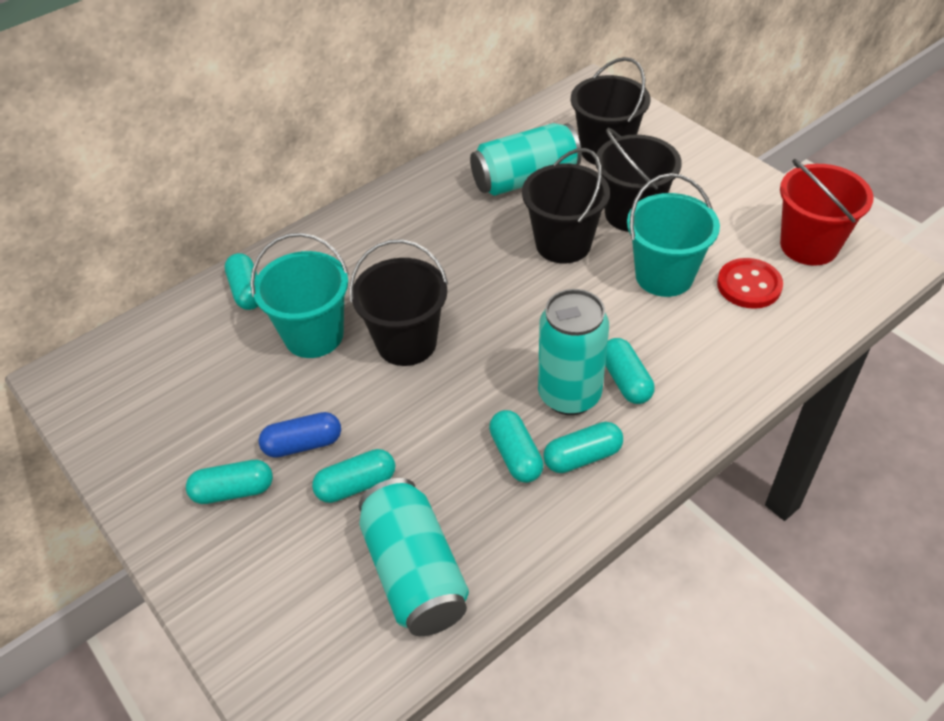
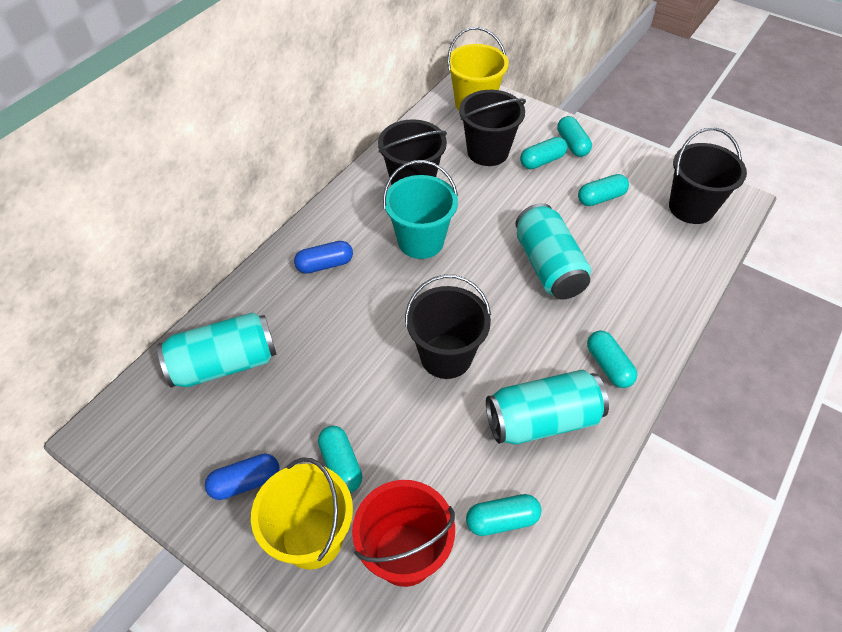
blue capsule: 1 -> 2
red button: 1 -> 0
turquoise bucket: 2 -> 1
yellow bucket: 0 -> 2

